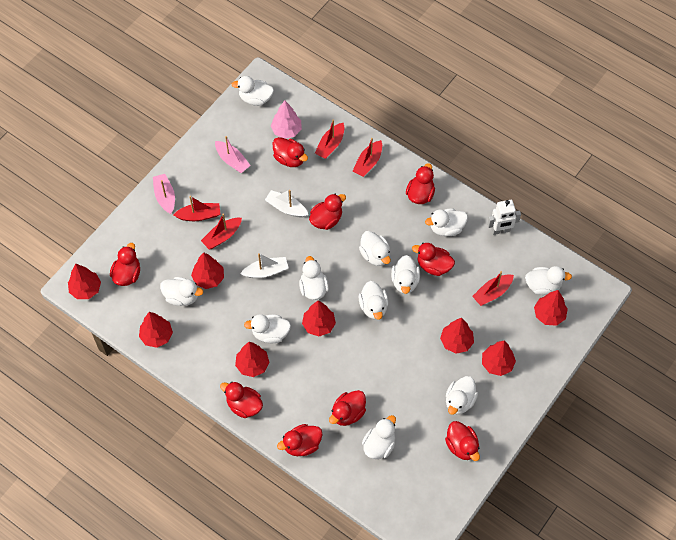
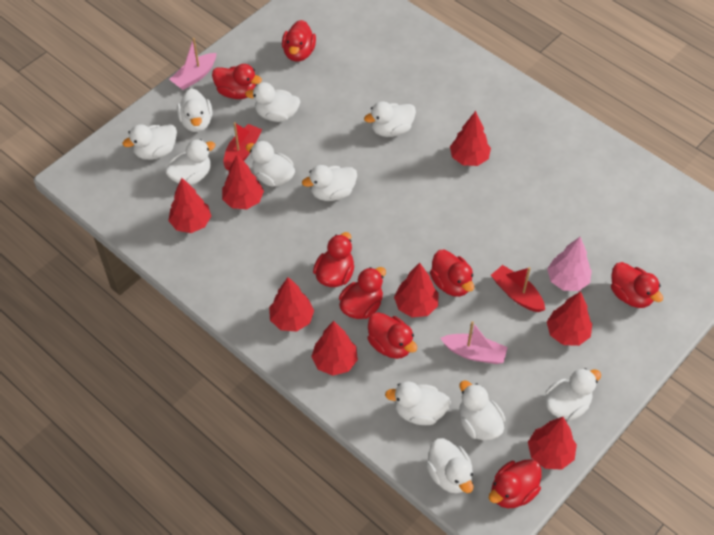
red boat: 5 -> 2
red duck: 9 -> 8
white boat: 2 -> 0
white robot: 1 -> 0

